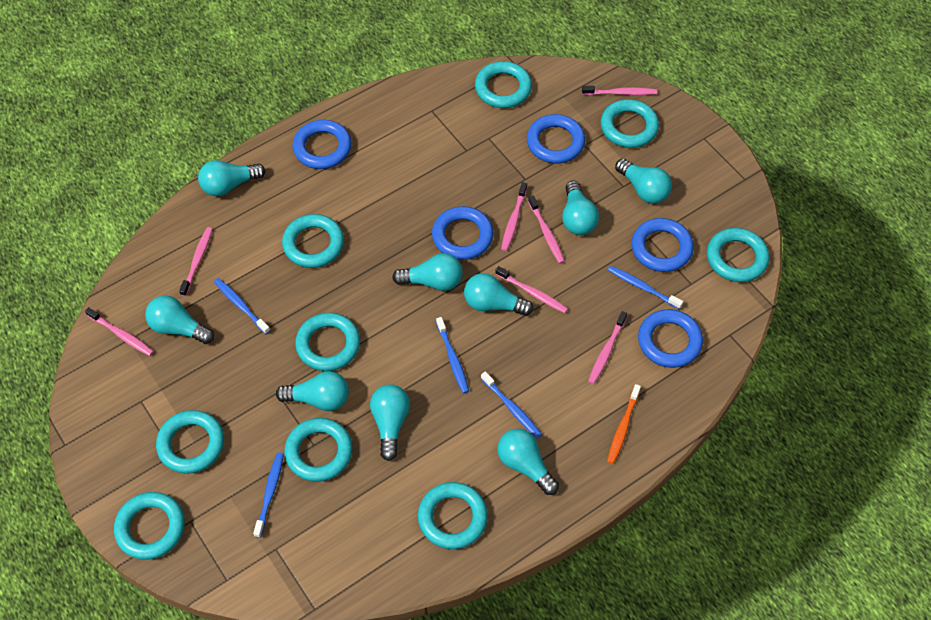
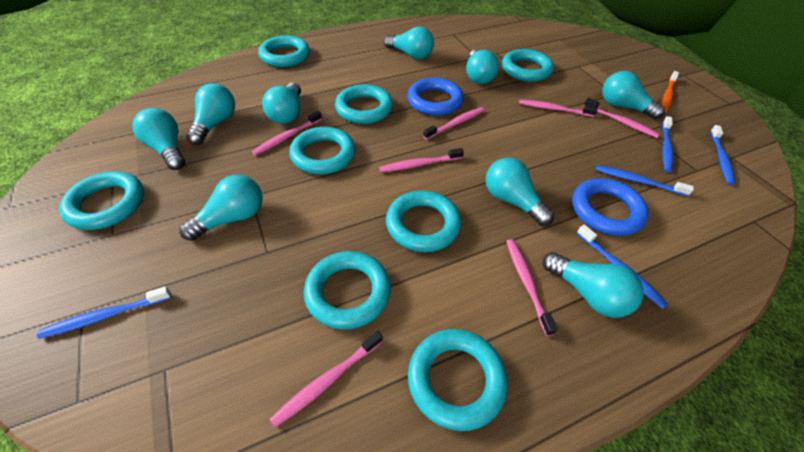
blue ring: 5 -> 2
turquoise ring: 9 -> 8

